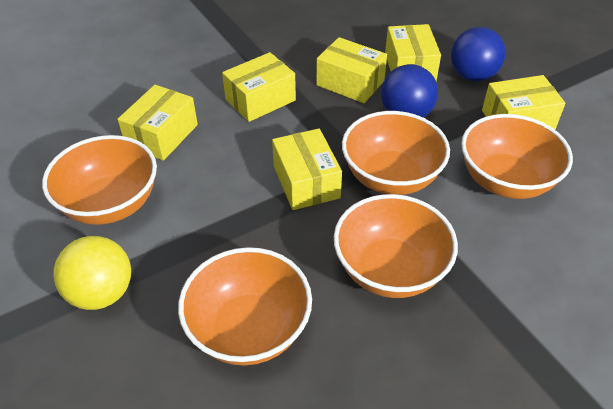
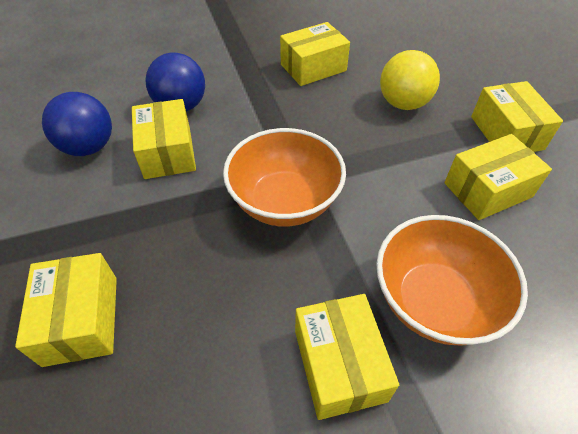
orange bowl: 5 -> 2

